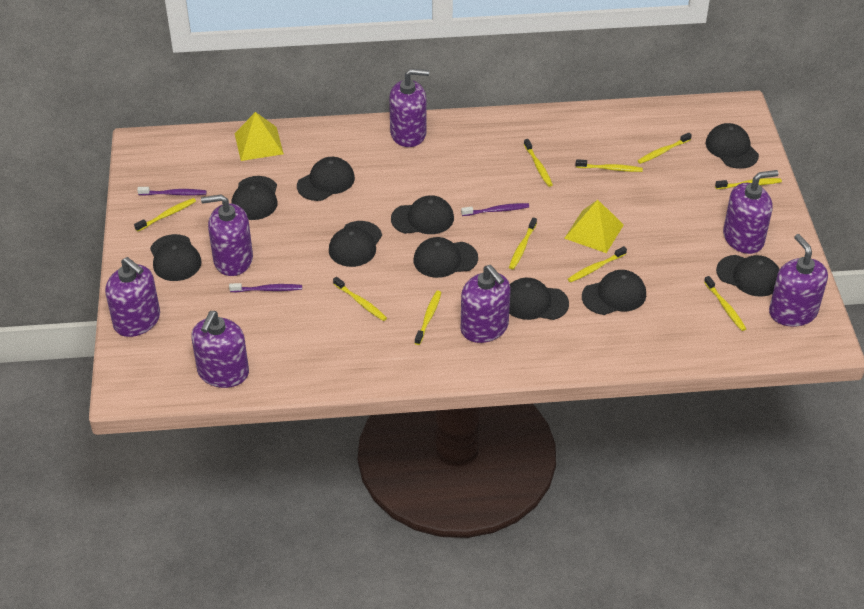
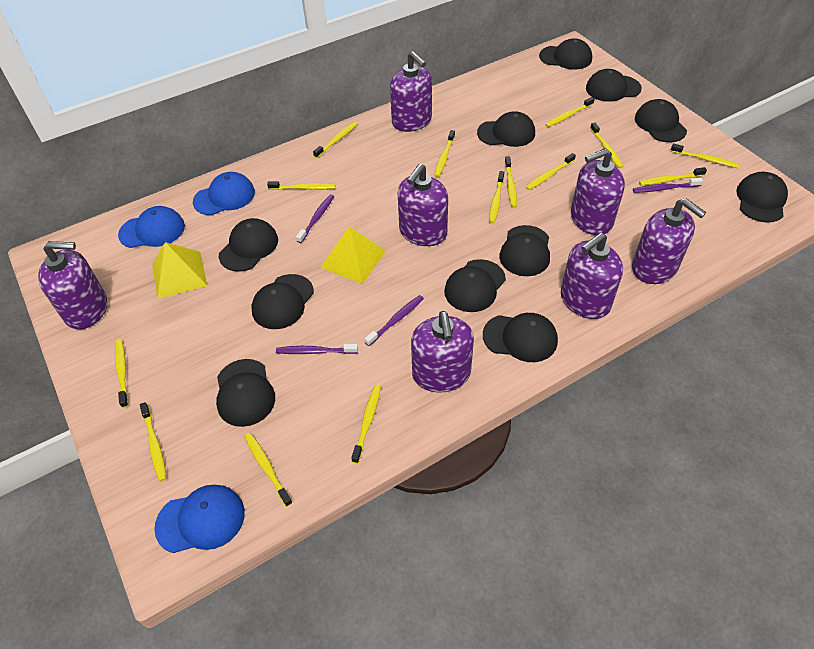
black cap: 10 -> 11
blue cap: 0 -> 3
purple toothbrush: 3 -> 4
yellow toothbrush: 10 -> 14

